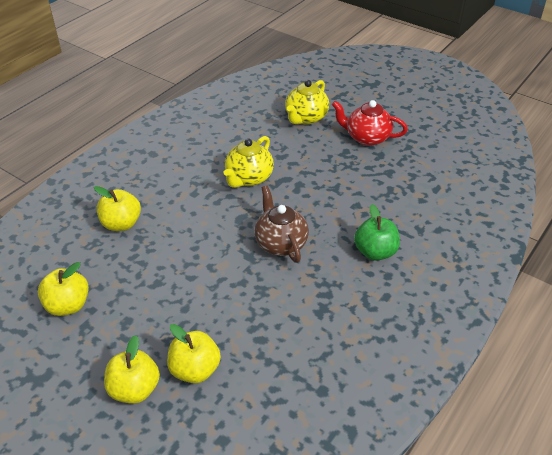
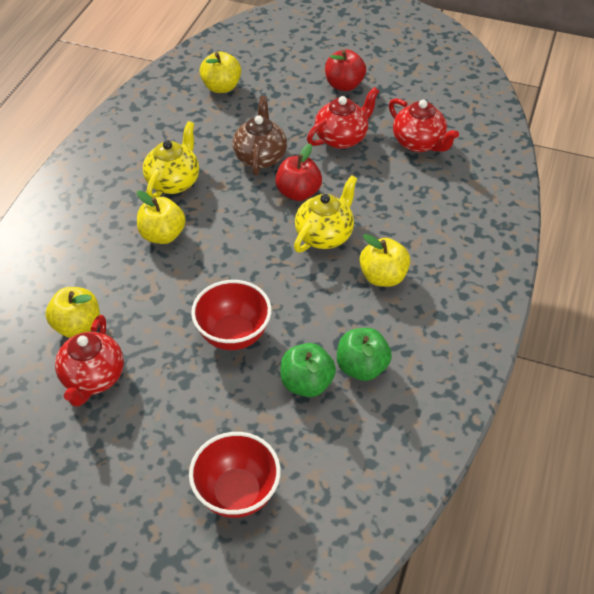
green apple: 1 -> 2
red apple: 0 -> 2
red bowl: 0 -> 2
red teapot: 1 -> 3

